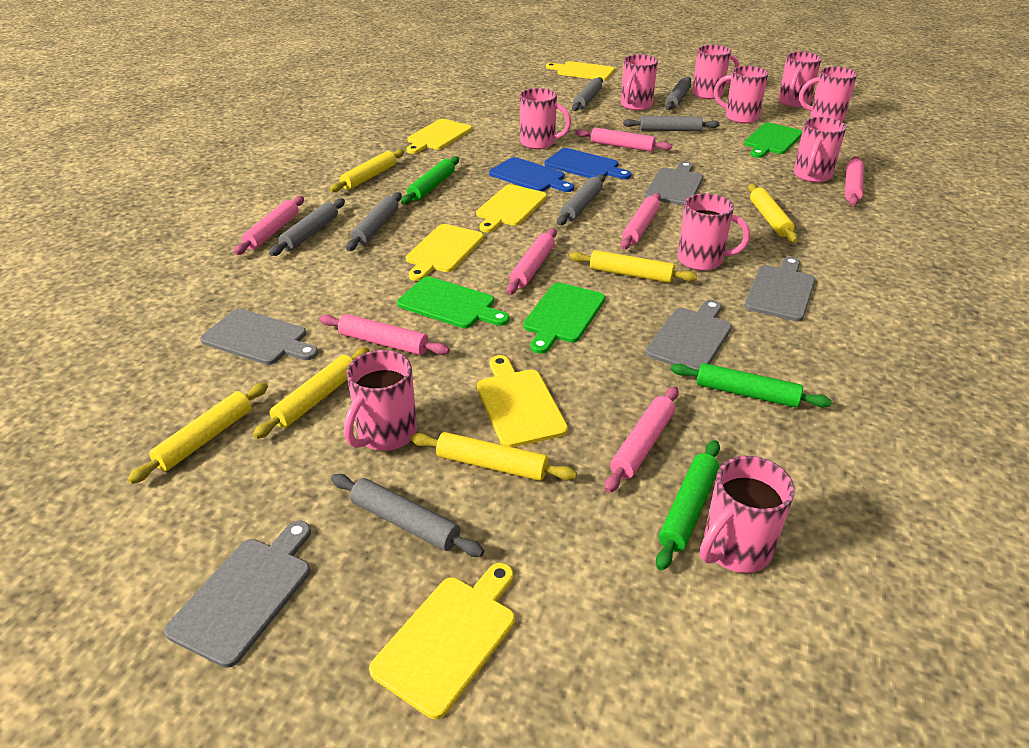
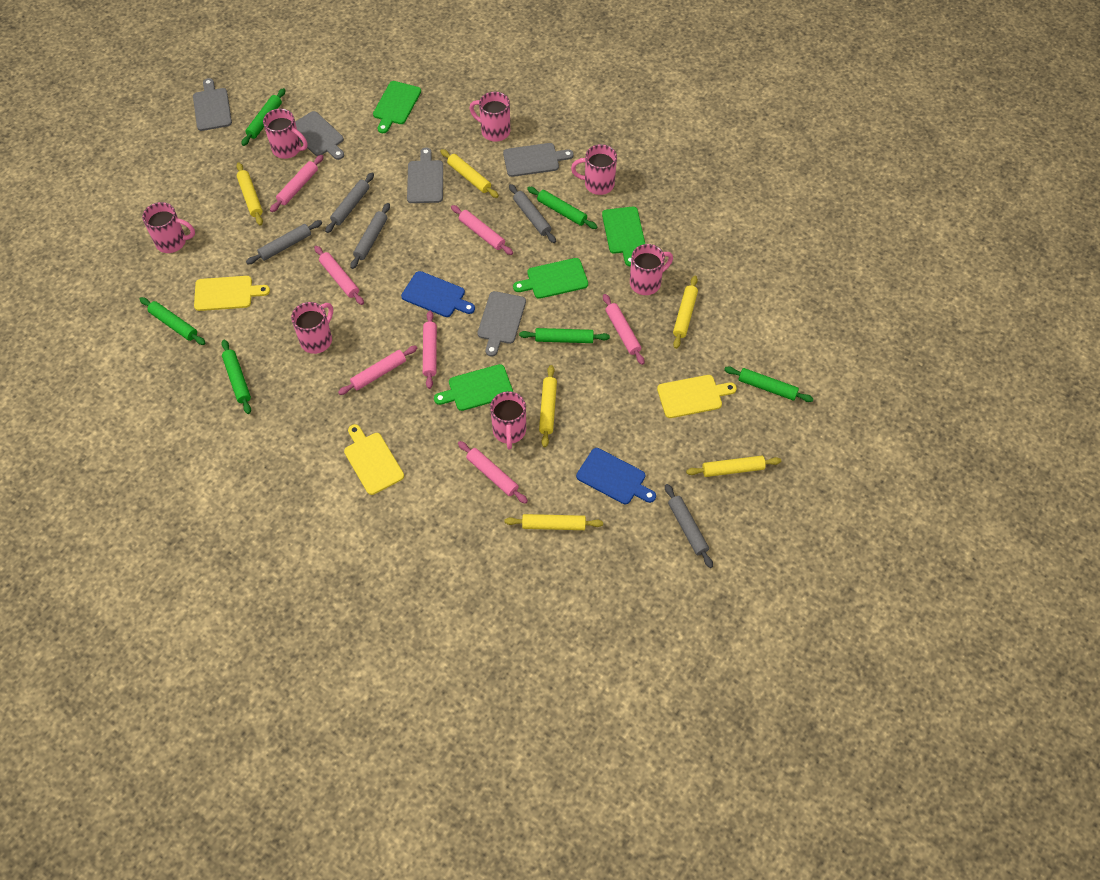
green cutting board: 3 -> 4
green rolling pin: 3 -> 6
grey rolling pin: 7 -> 5
pink mug: 10 -> 7
yellow cutting board: 6 -> 3

